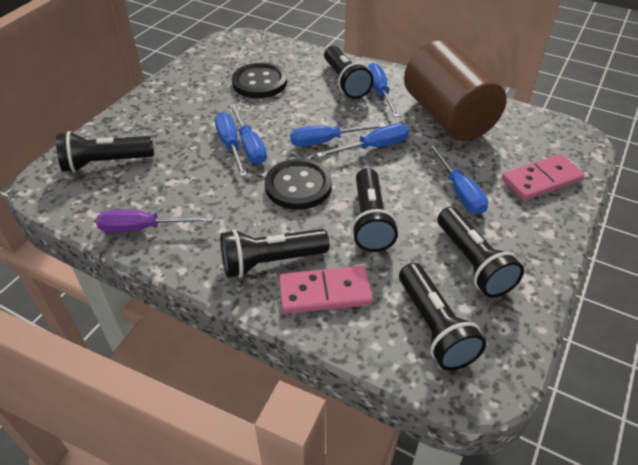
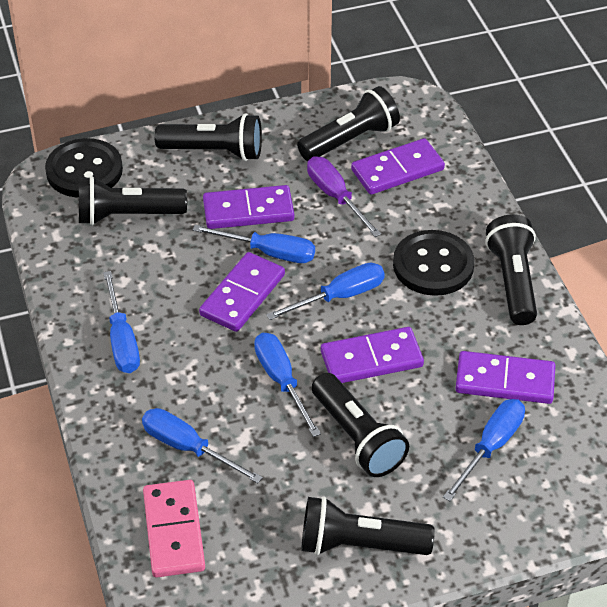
brown cylinder: 1 -> 0
pink domino: 2 -> 1
purple domino: 0 -> 5

